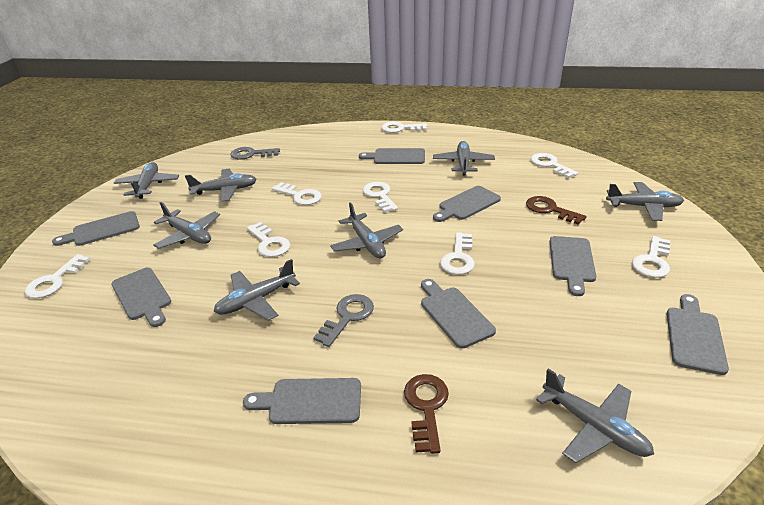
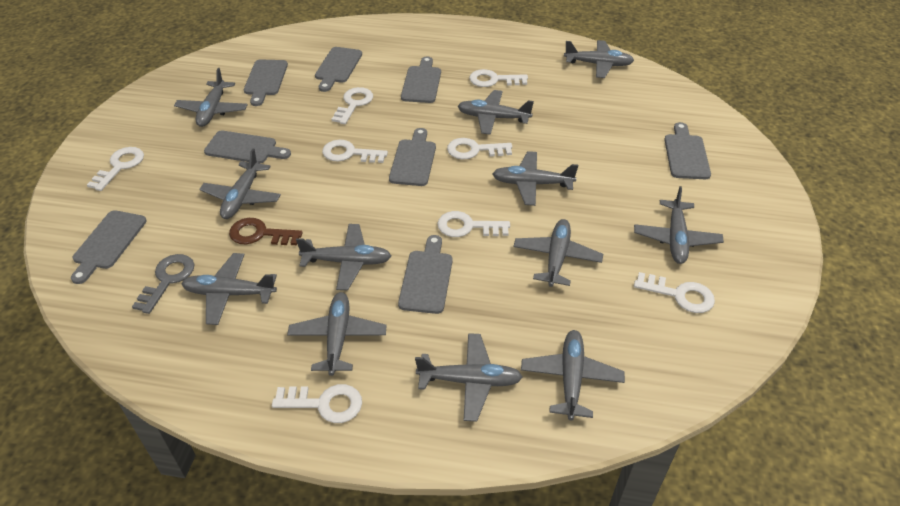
brown key: 2 -> 1
grey key: 2 -> 1
grey plane: 8 -> 12

